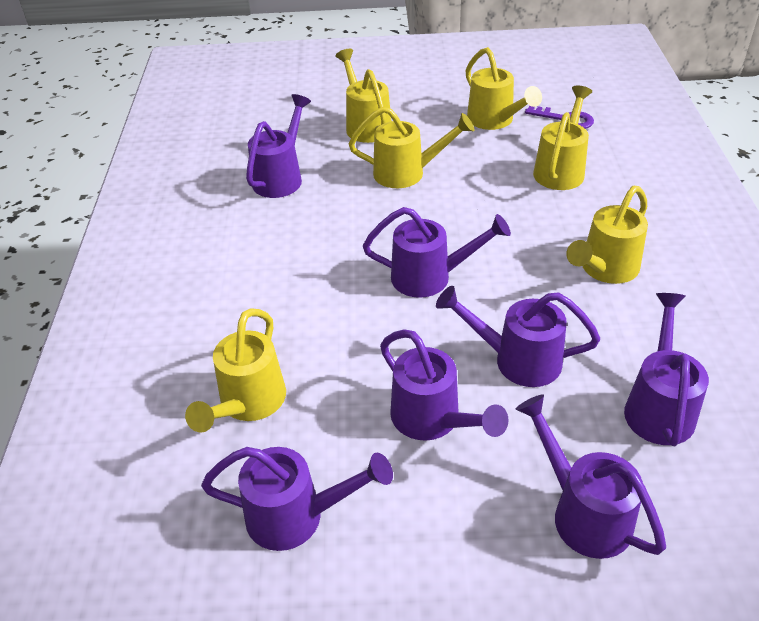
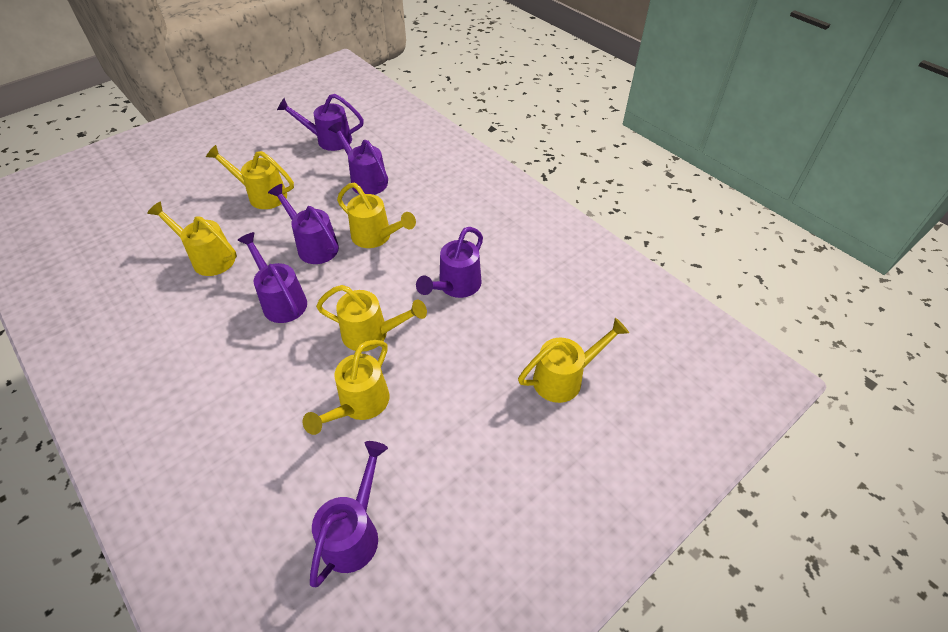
purple key: 1 -> 0
purple watering can: 7 -> 6

